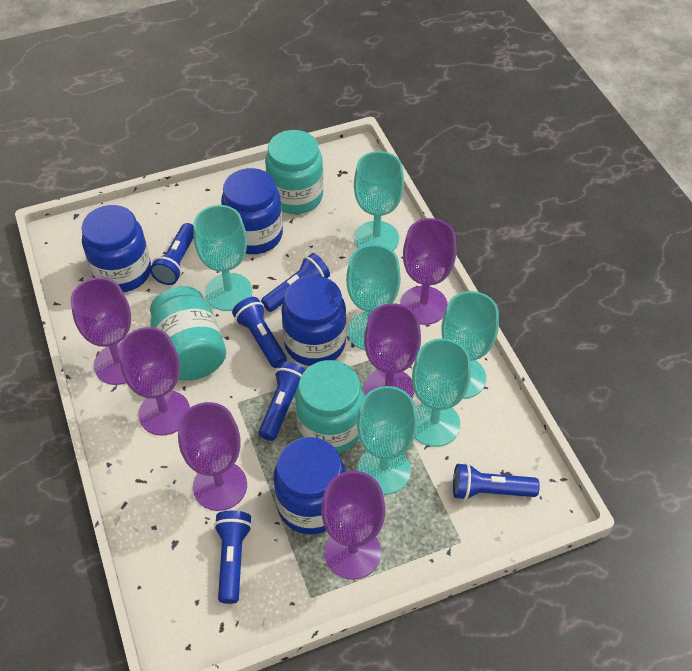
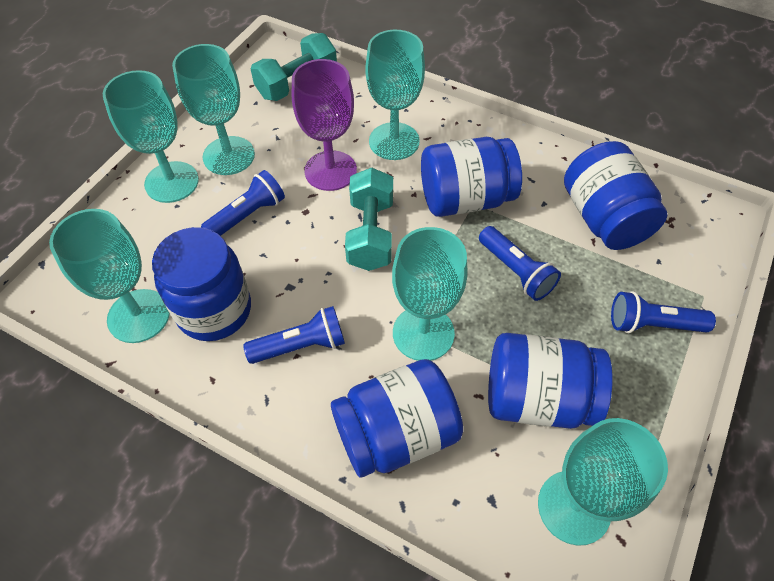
blue flashlight: 6 -> 4
blue jar: 4 -> 5
purple goblet: 6 -> 1
turquoise dumbbell: 0 -> 2
turquoise jar: 3 -> 0

